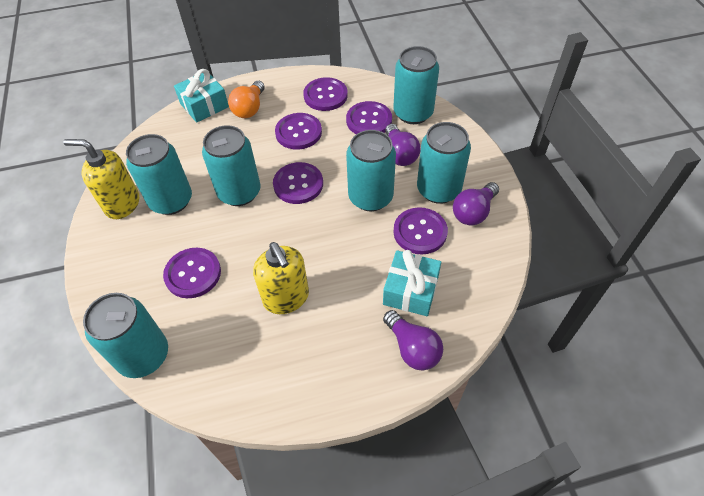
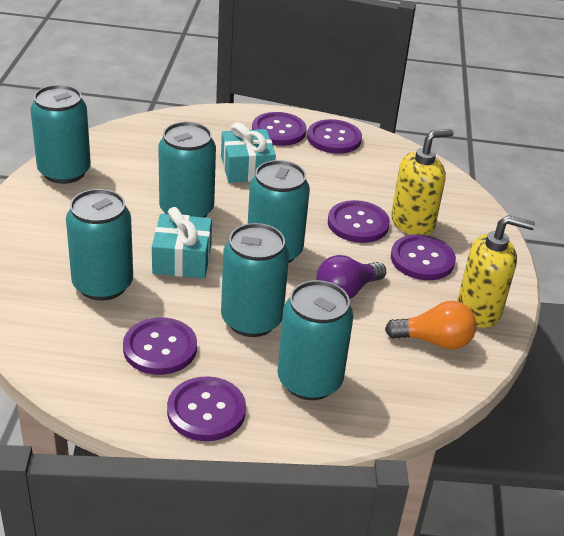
purple light bulb: 3 -> 1

